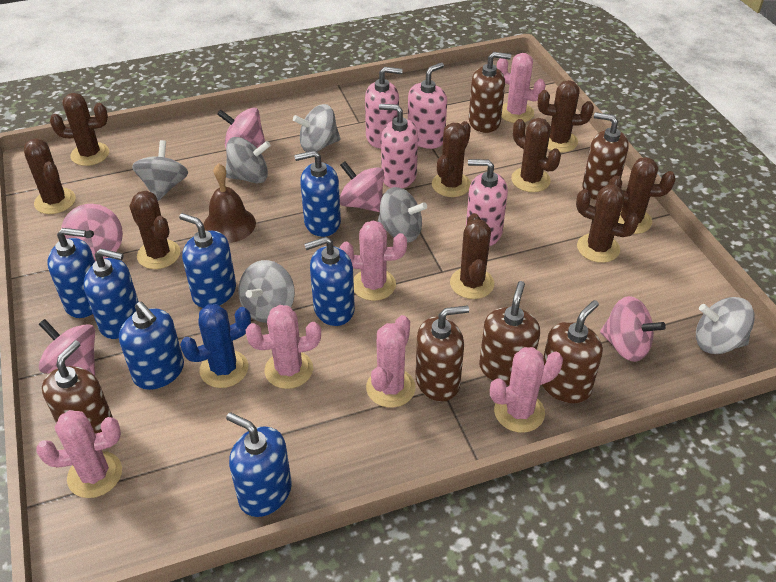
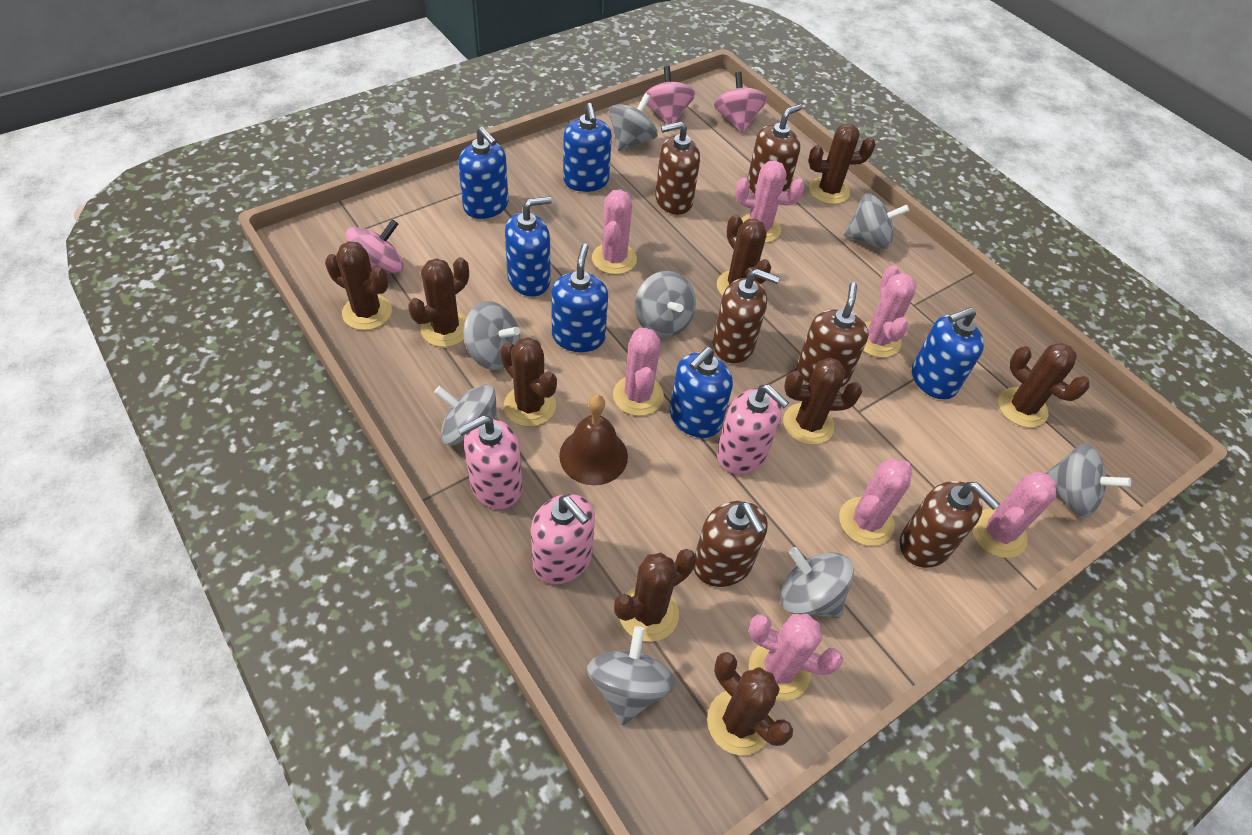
blue cactus: 1 -> 0
blue soap dispenser: 7 -> 6
grey spinning top: 6 -> 8
pink cactus: 6 -> 7
pink soap dispenser: 4 -> 3
pink spinning top: 5 -> 3

